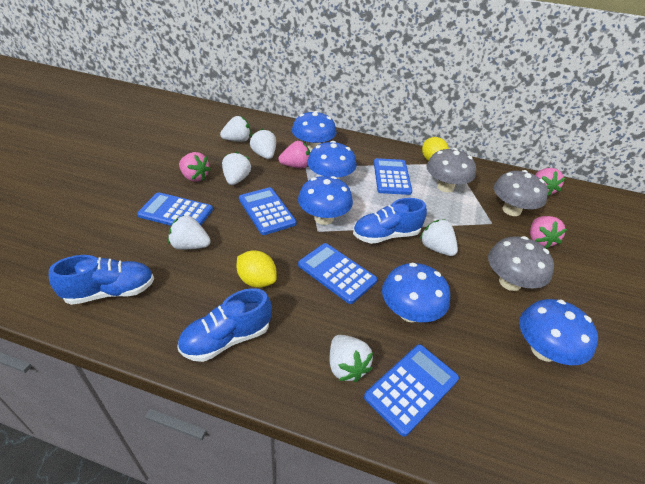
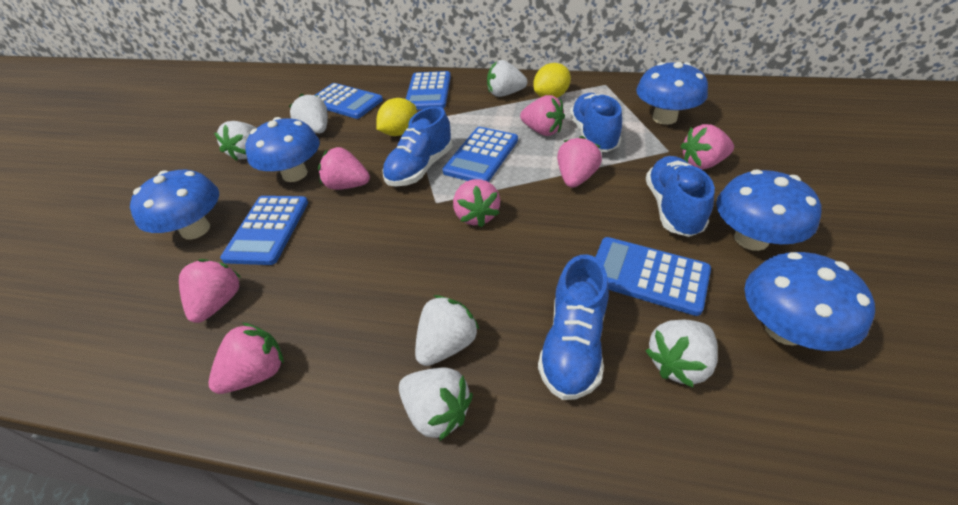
blue shoe: 3 -> 4
grey mushroom: 3 -> 0
pink strawberry: 4 -> 7

